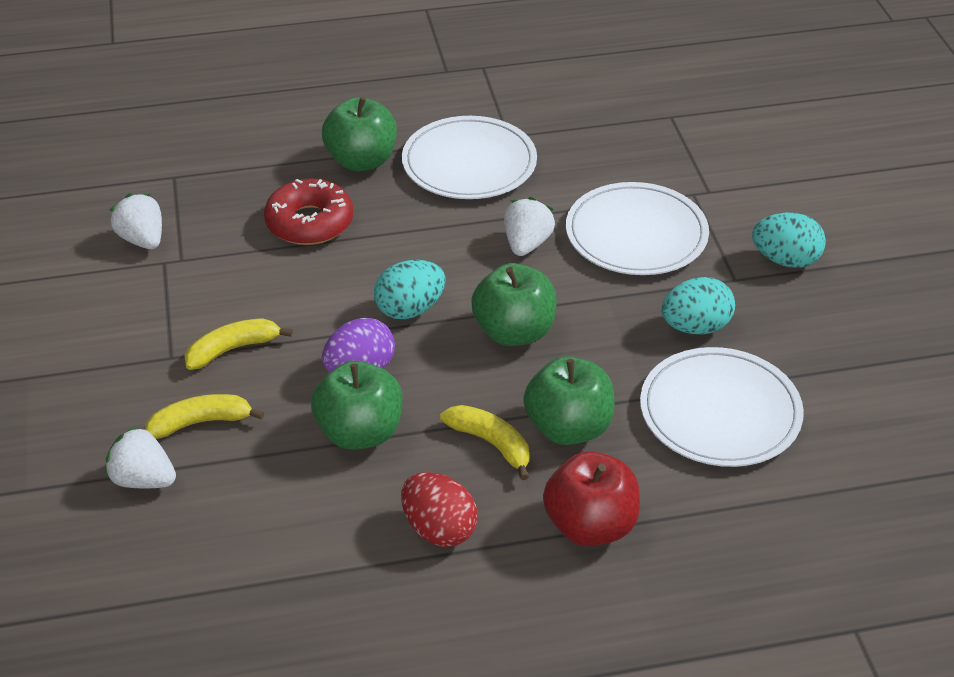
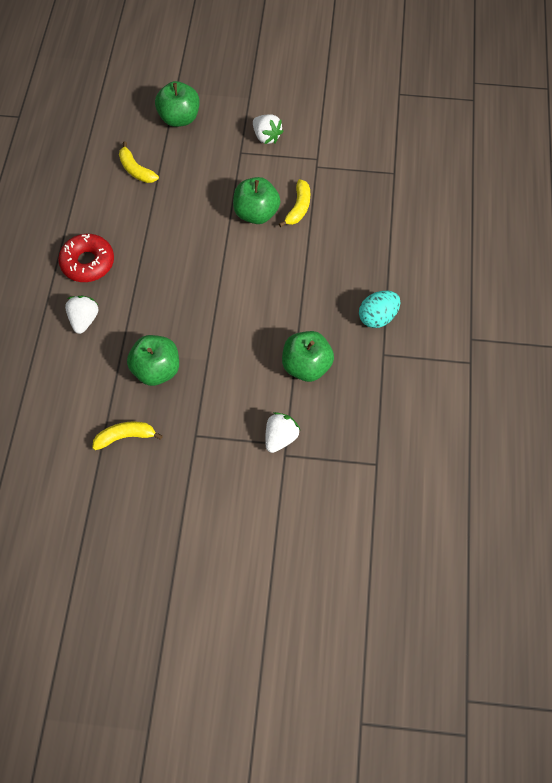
purple egg: 1 -> 0
red apple: 1 -> 0
red egg: 1 -> 0
turquoise egg: 3 -> 1
white plate: 3 -> 0

